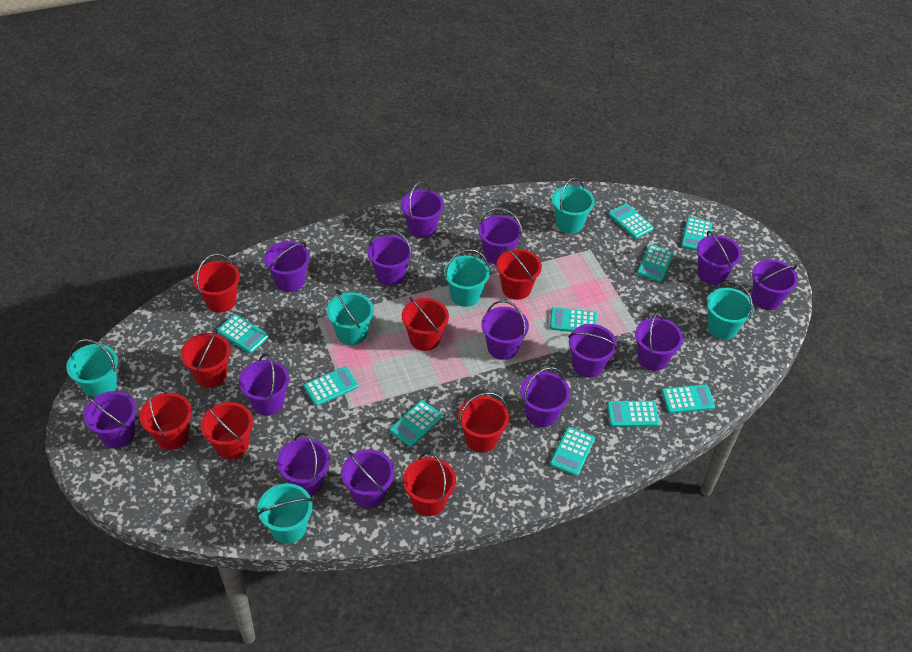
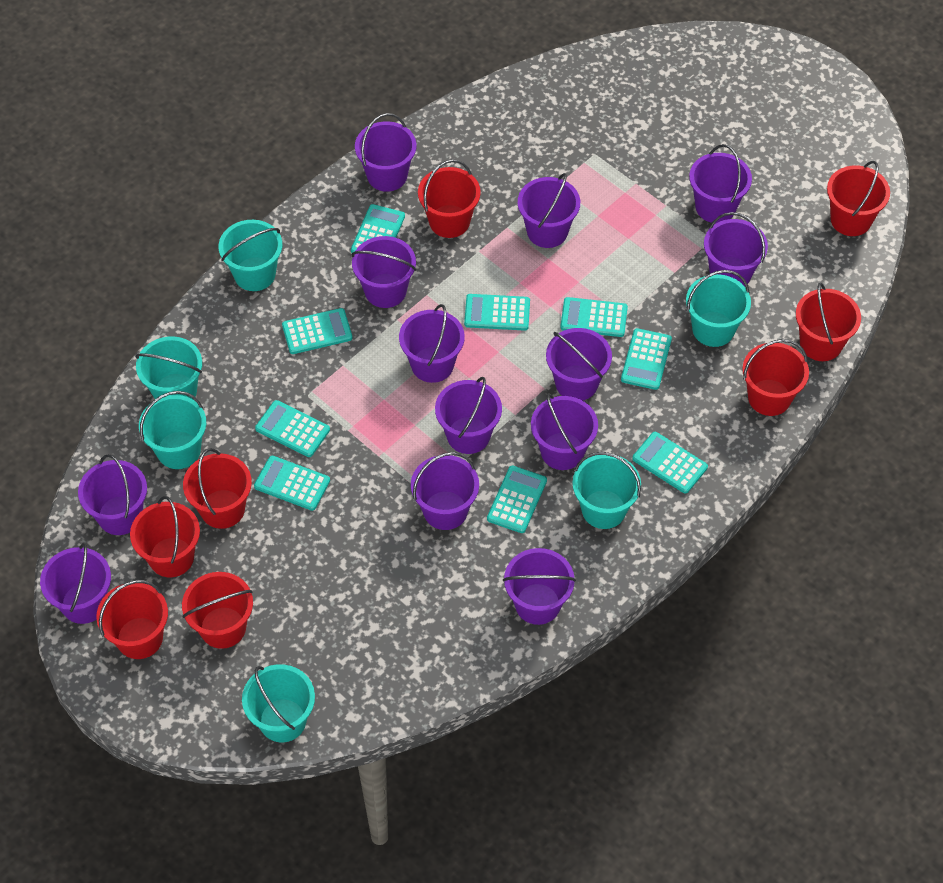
purple bucket: 14 -> 13
turquoise calculator: 10 -> 9

